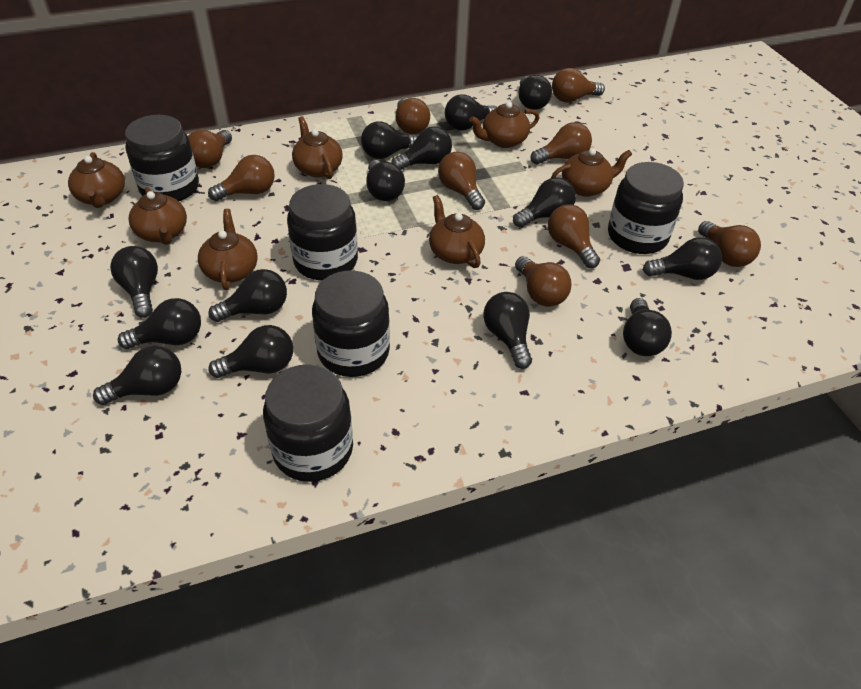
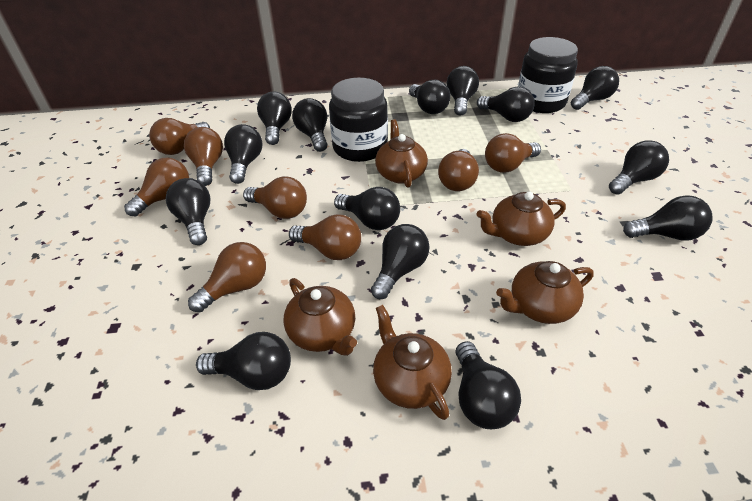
black jar: 5 -> 2
brown light bulb: 9 -> 8
brown teapot: 7 -> 5

